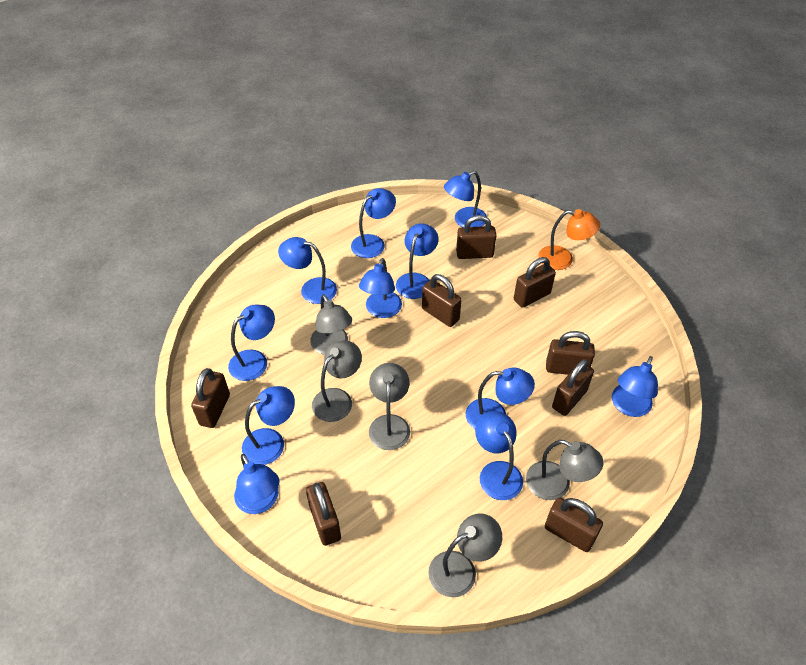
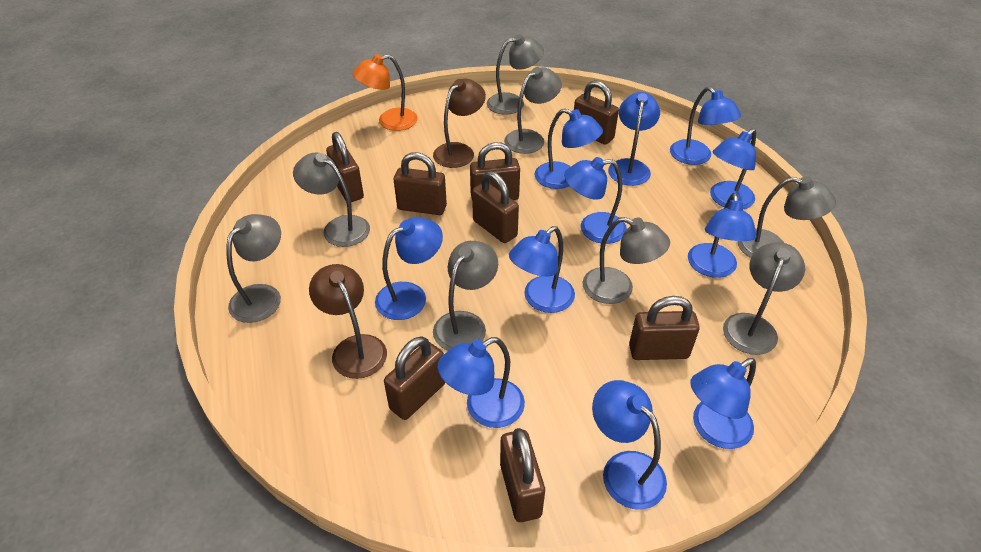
brown lamp: 0 -> 2
grey lamp: 5 -> 8

